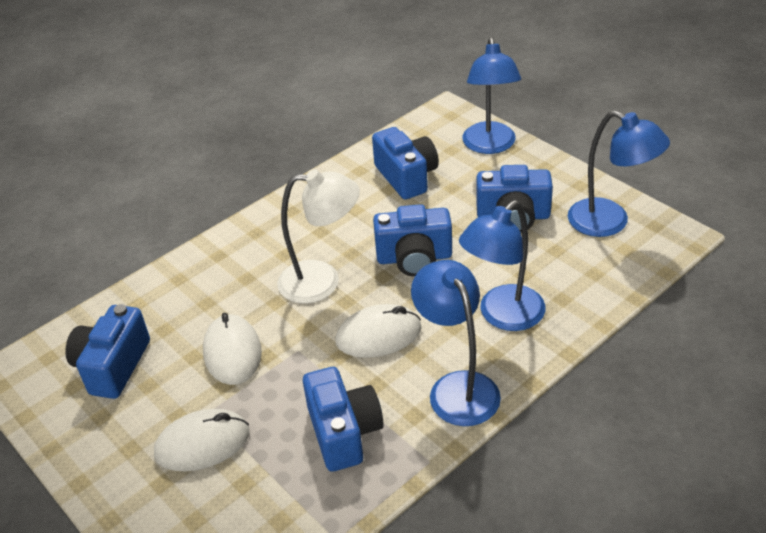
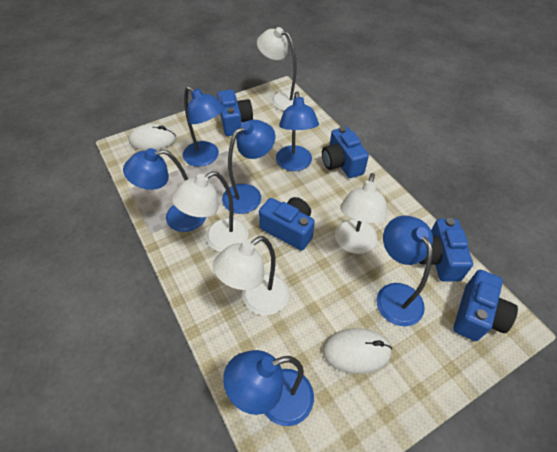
blue lamp: 4 -> 6
white lamp: 1 -> 4
white mouse: 3 -> 2

